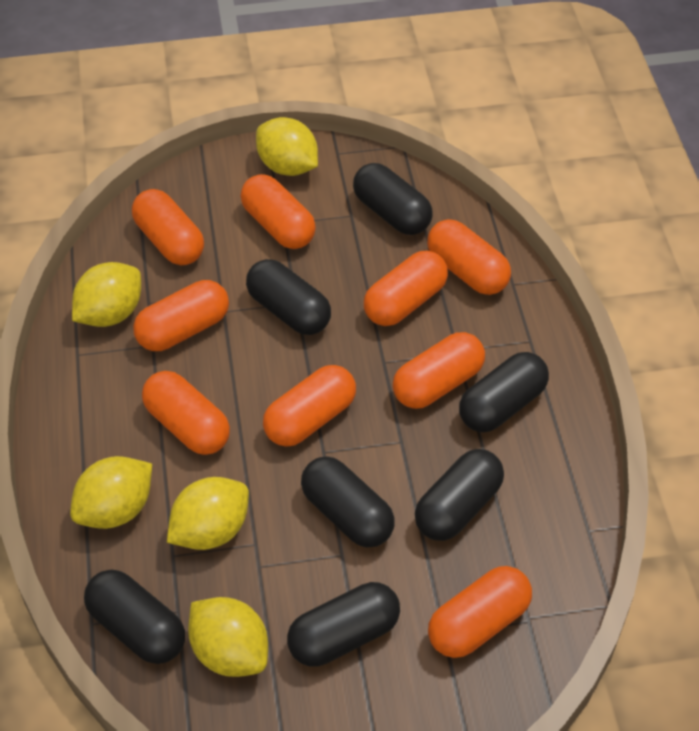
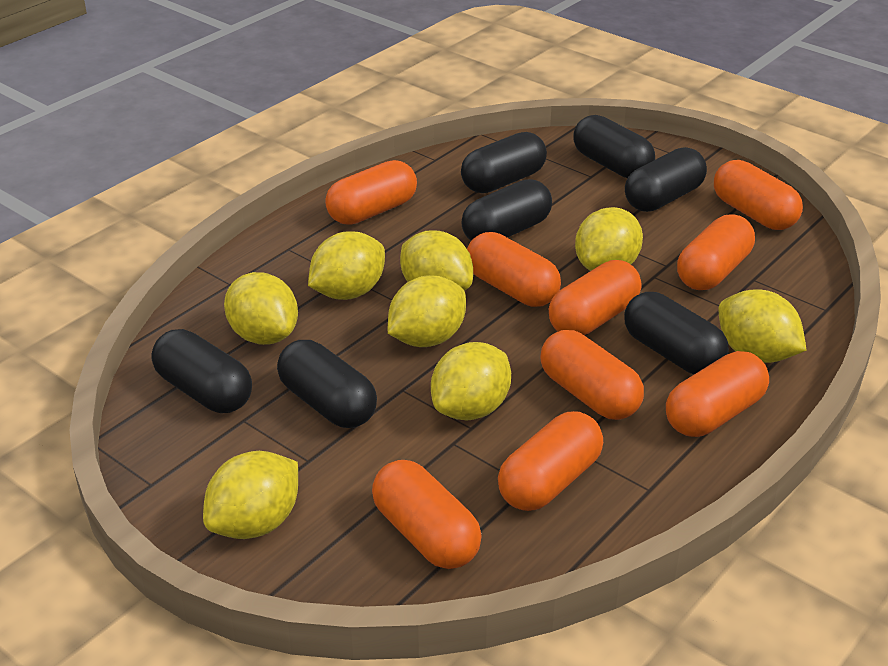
yellow lemon: 5 -> 8

